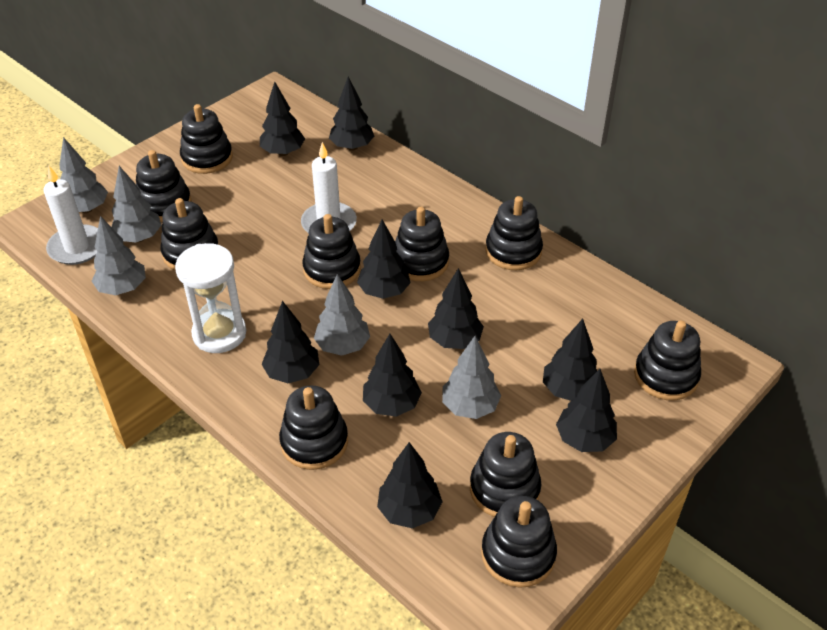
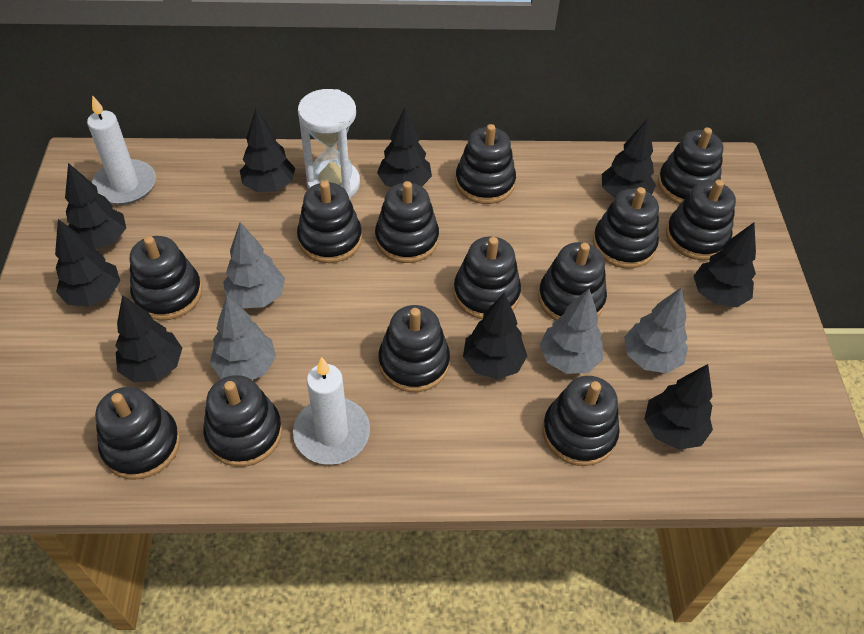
black stacking toy: 10 -> 13
grey tree: 5 -> 4

